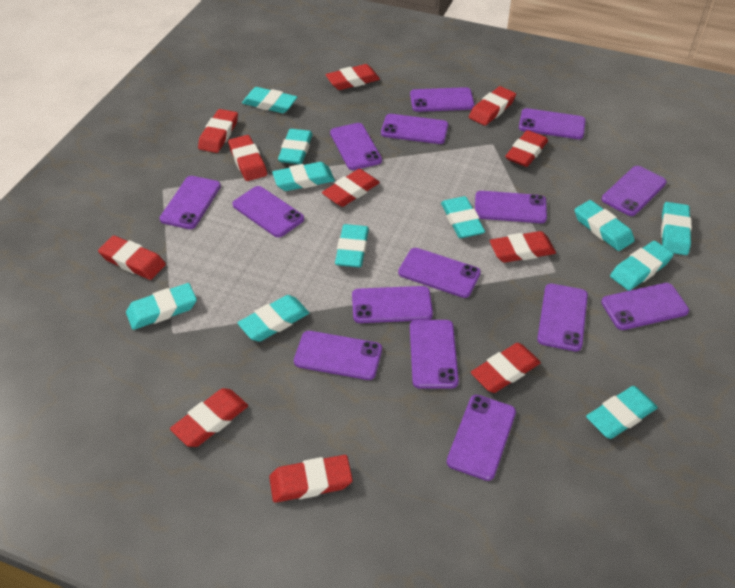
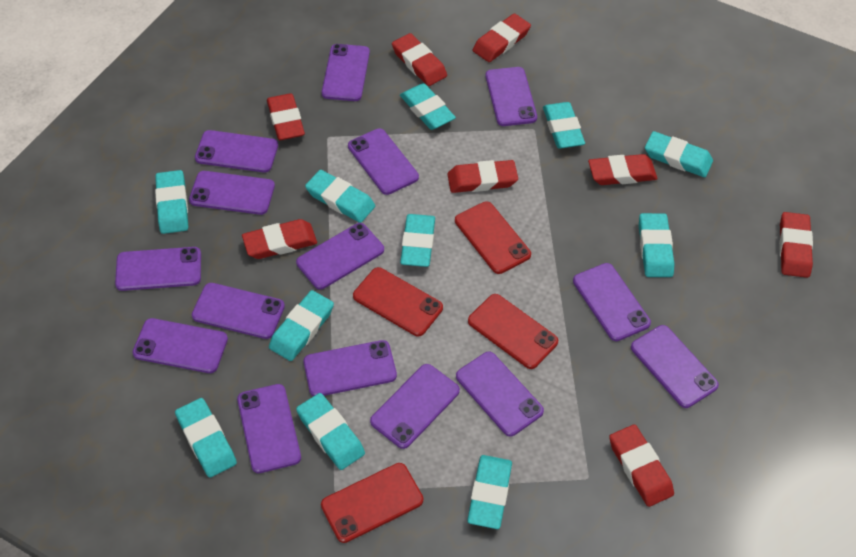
red eraser: 11 -> 8
red phone: 0 -> 4

